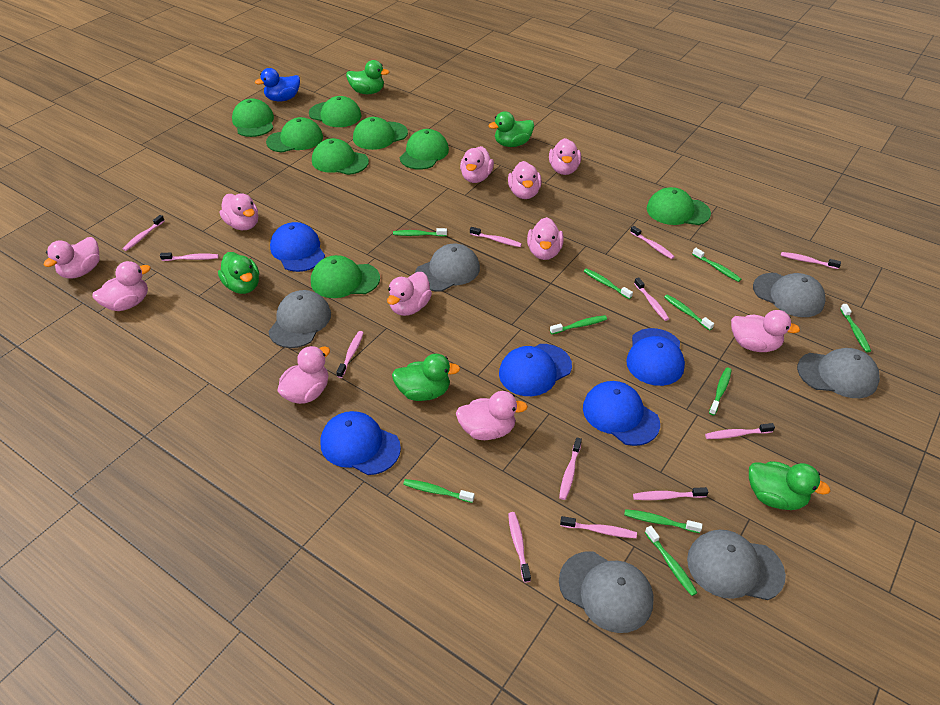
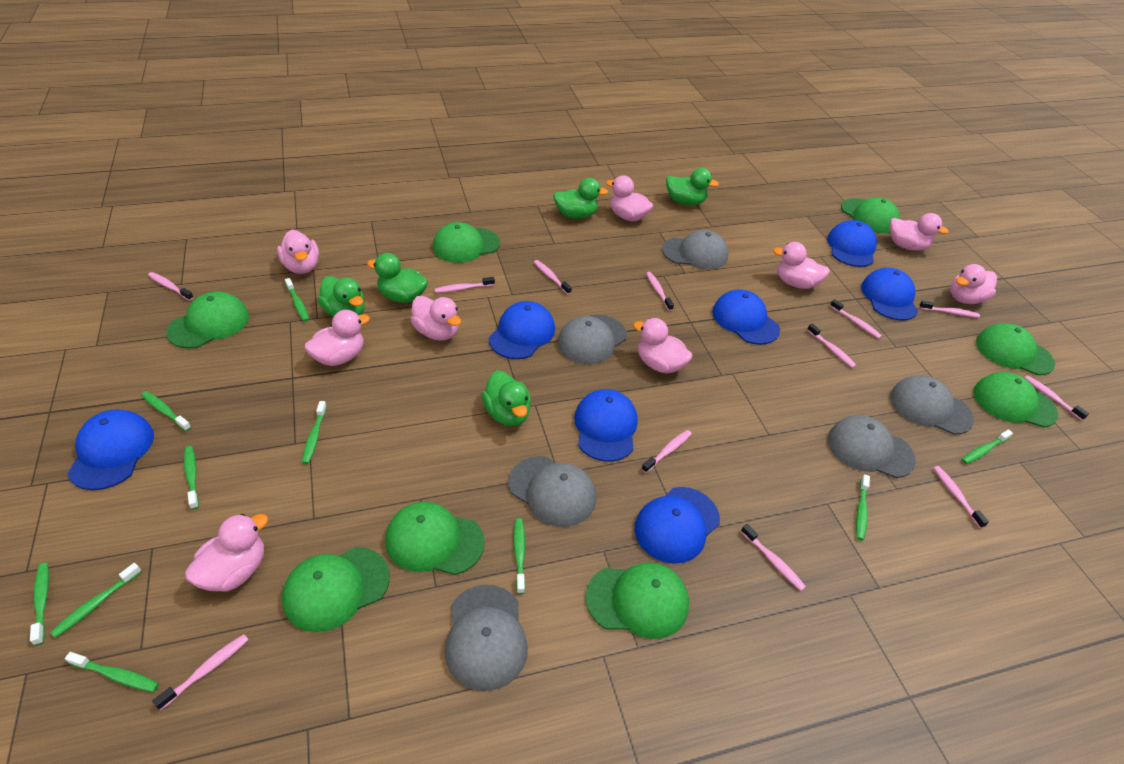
blue cap: 5 -> 7
blue duck: 1 -> 0
pink duck: 11 -> 9

